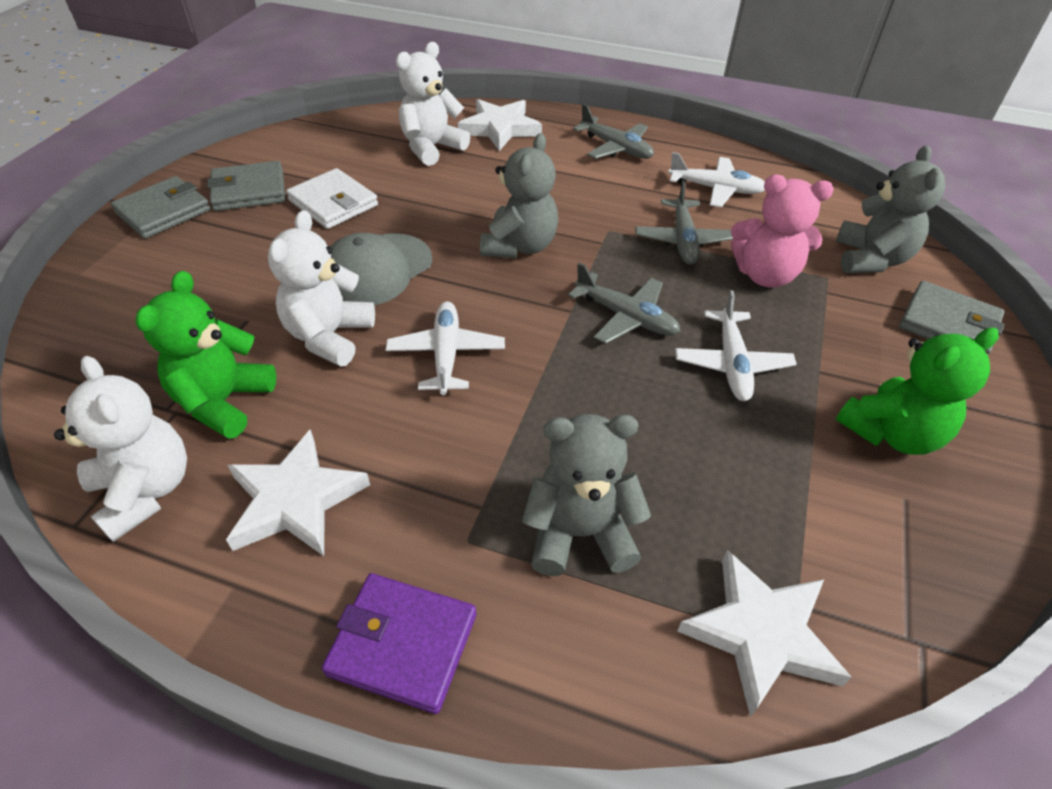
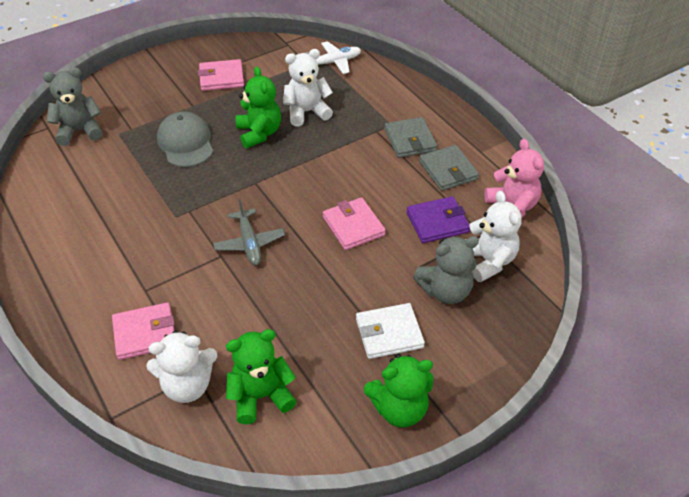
green teddy bear: 2 -> 3
grey plane: 3 -> 1
grey teddy bear: 3 -> 2
grey wallet: 3 -> 2
pink wallet: 0 -> 3
white plane: 3 -> 1
white star: 3 -> 0

